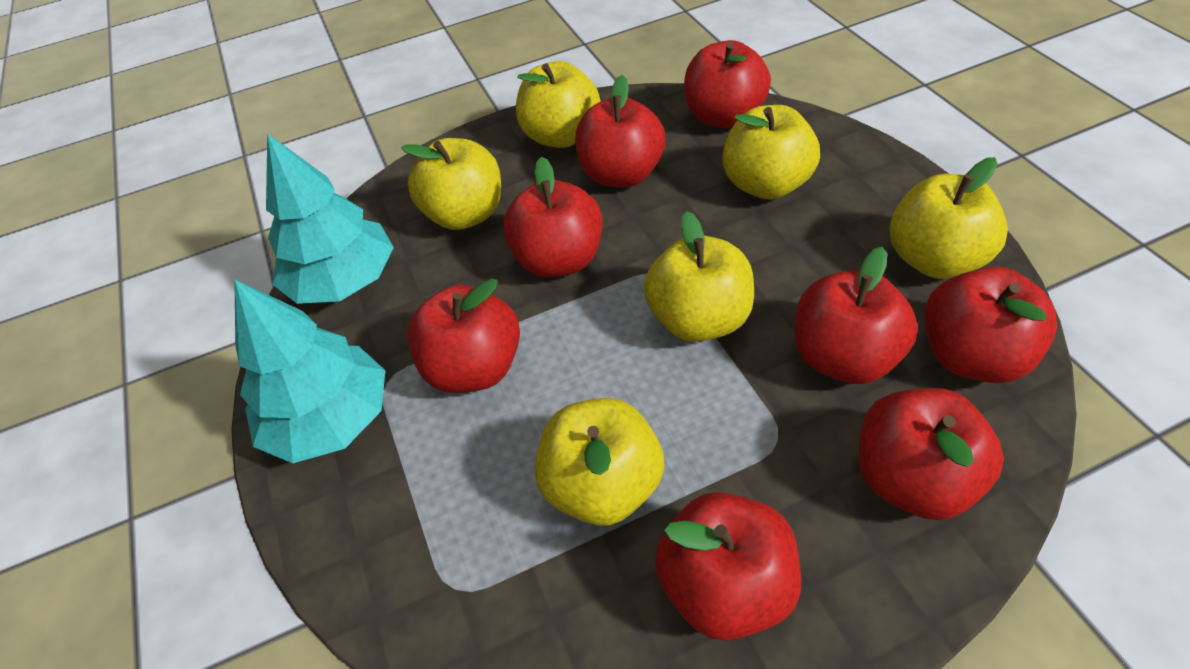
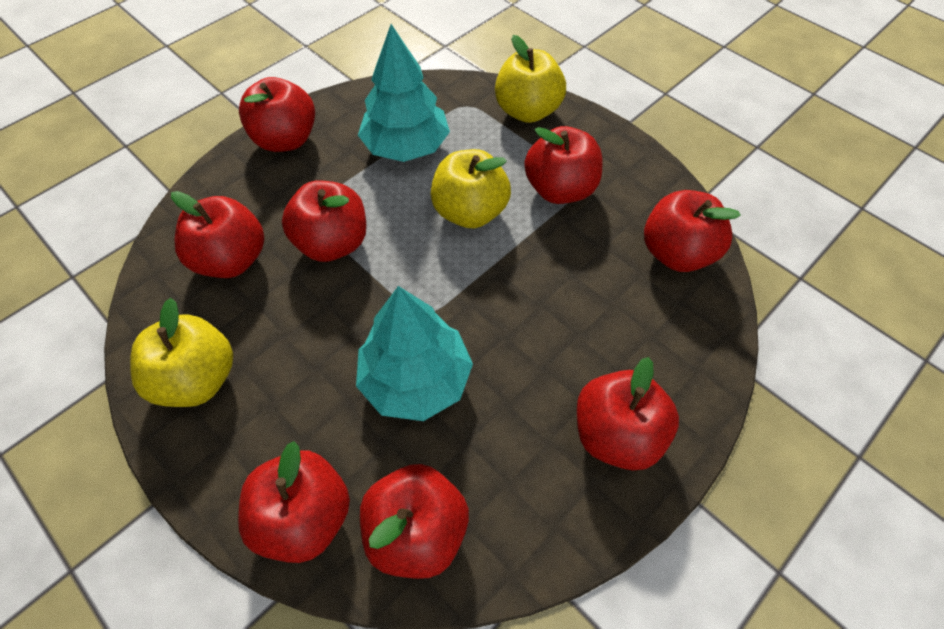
yellow apple: 6 -> 3

